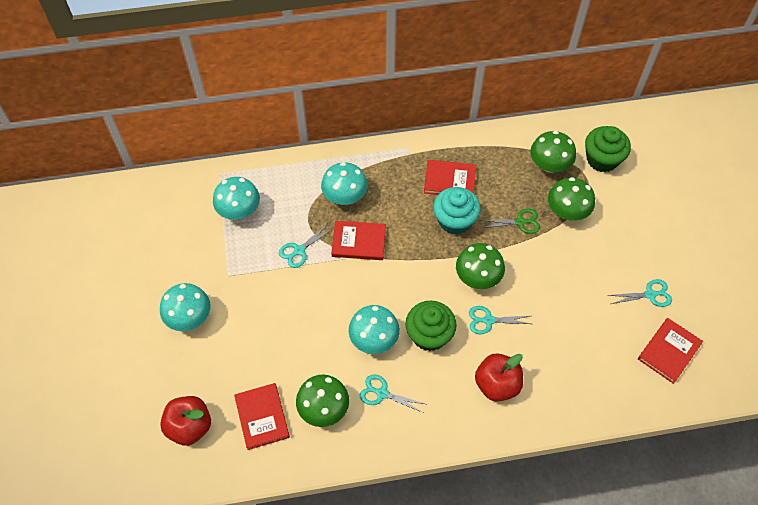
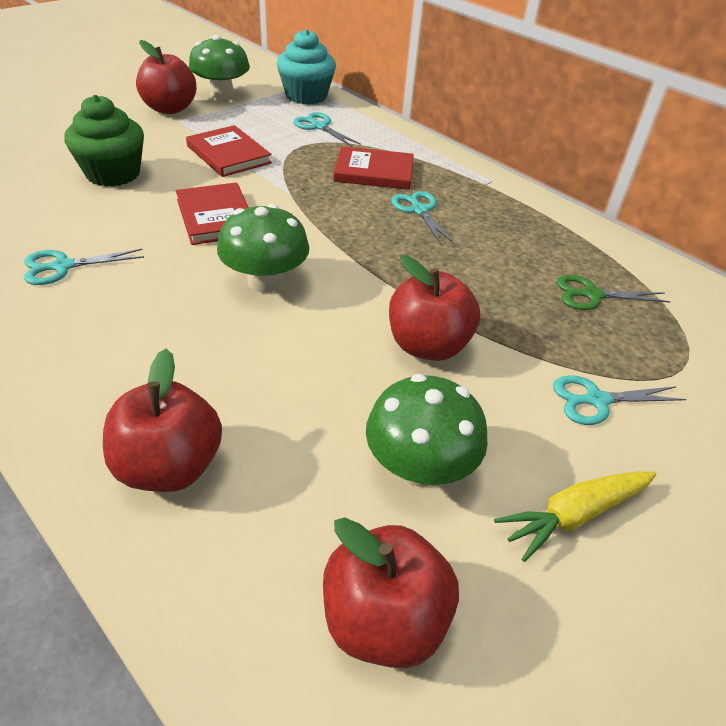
green cupcake: 2 -> 1
green mushroom: 4 -> 3
red apple: 2 -> 4
red book: 4 -> 3
turquoise mushroom: 4 -> 0
yellow carrot: 0 -> 1

